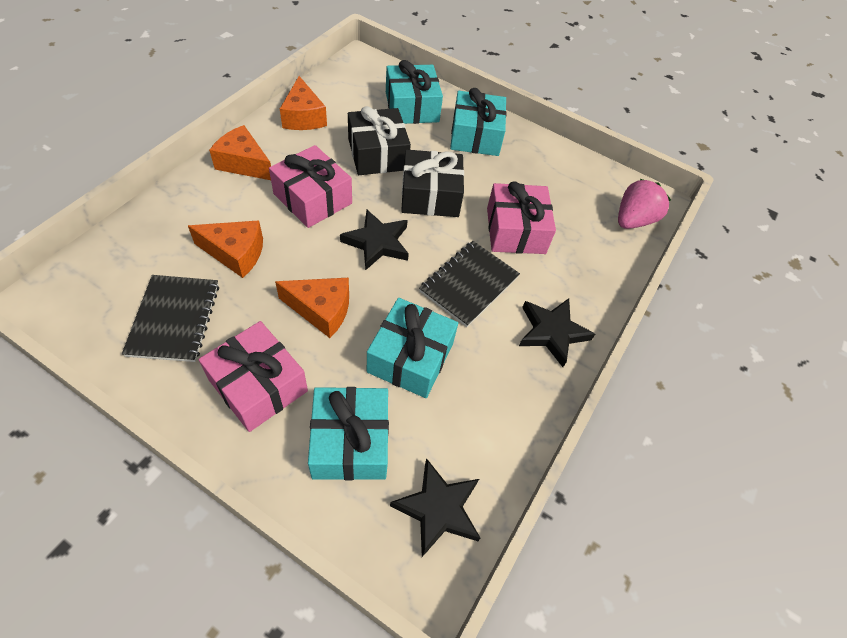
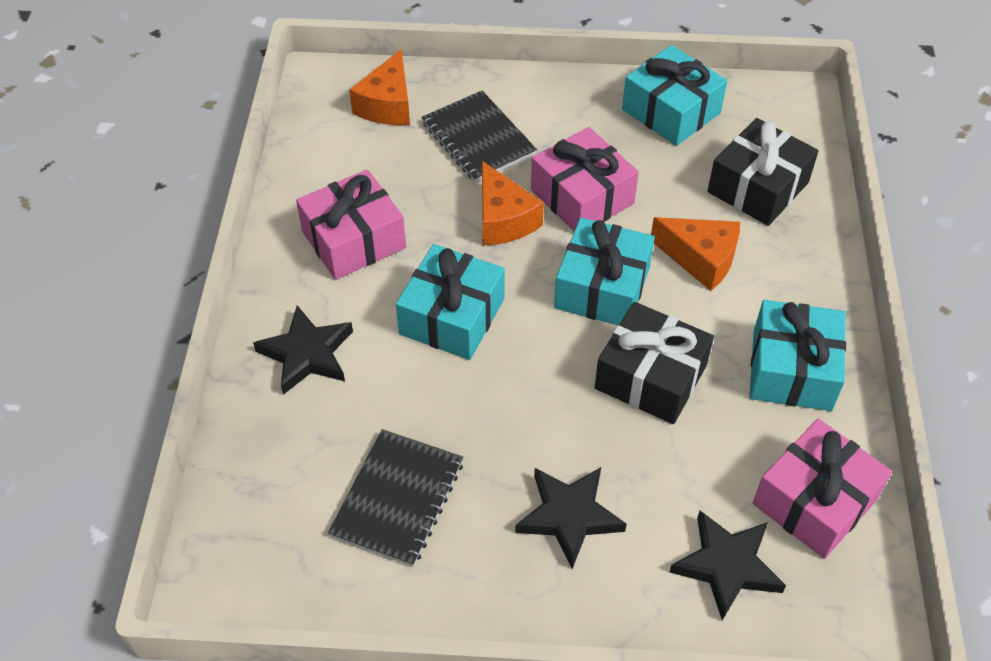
orange cheese: 4 -> 3
pink strawberry: 1 -> 0

